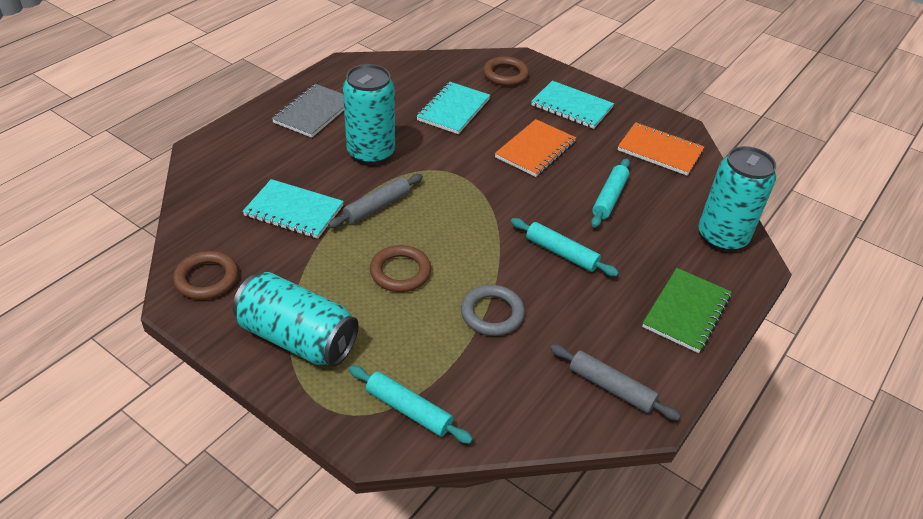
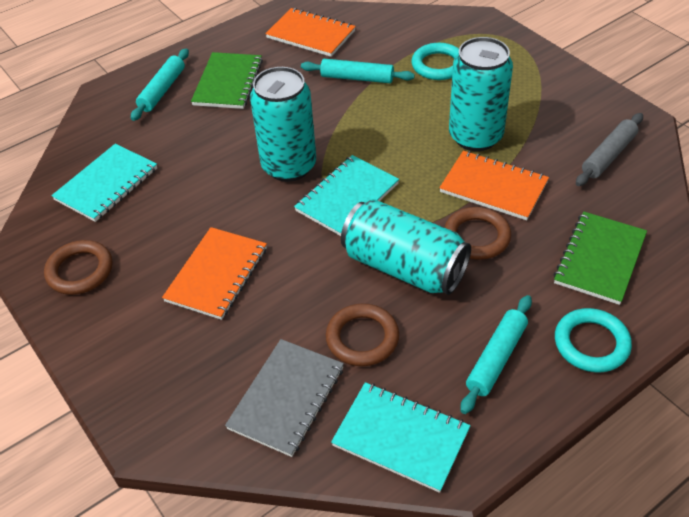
green notebook: 1 -> 2
grey ring: 1 -> 0
grey rolling pin: 2 -> 1
orange notebook: 2 -> 3
turquoise ring: 0 -> 2

